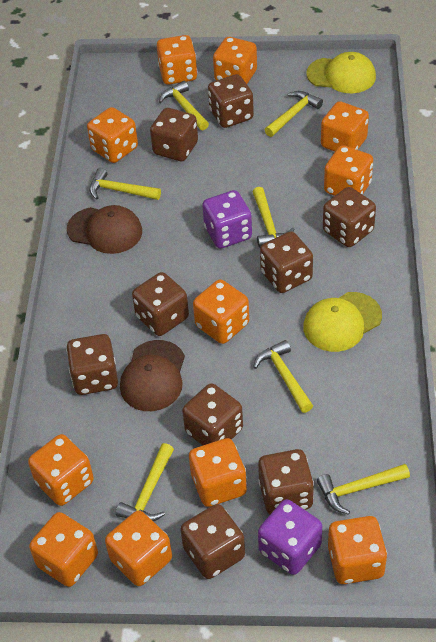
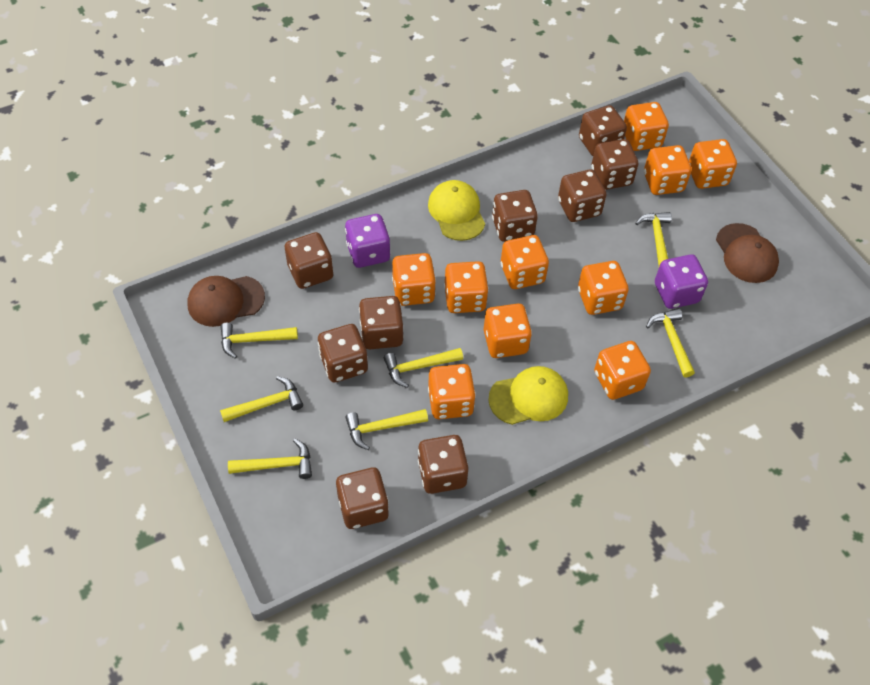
orange dice: 11 -> 10

